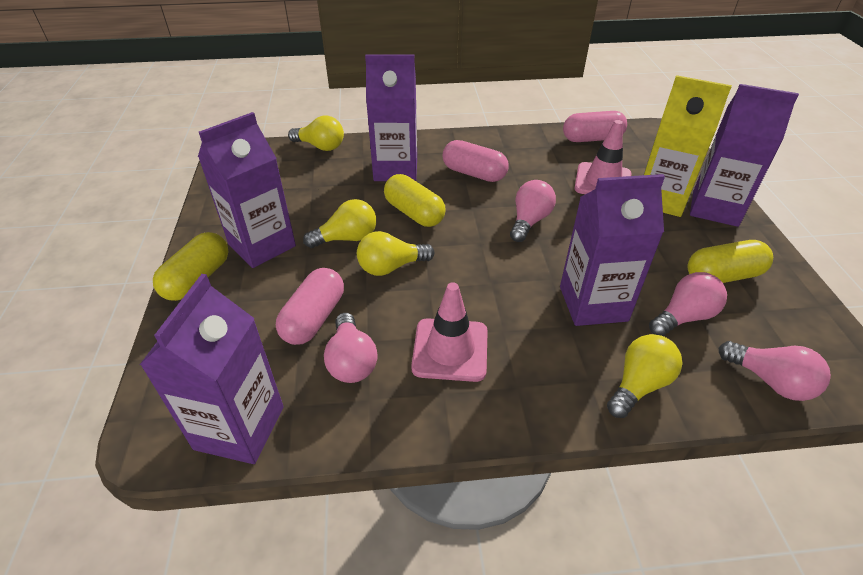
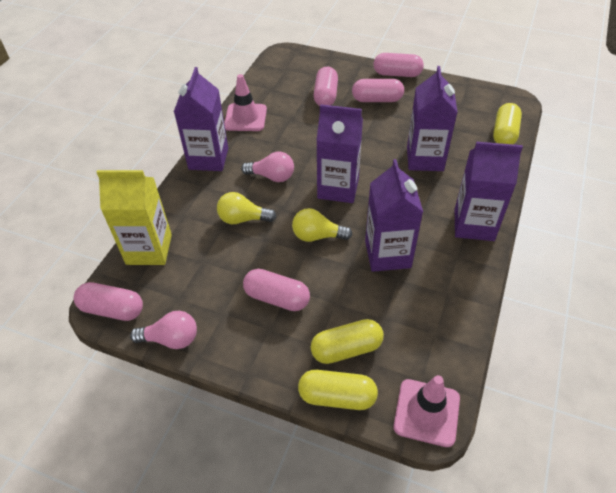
pink capsule: 3 -> 5
pink light bulb: 4 -> 2
yellow light bulb: 4 -> 2

